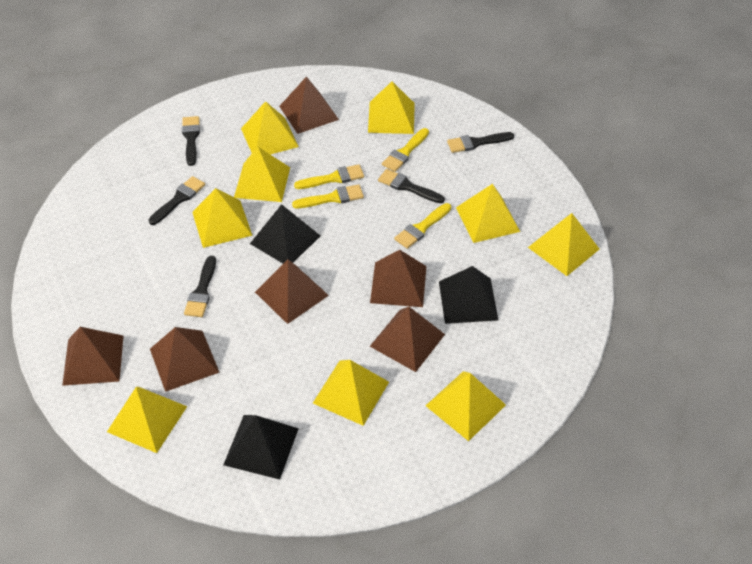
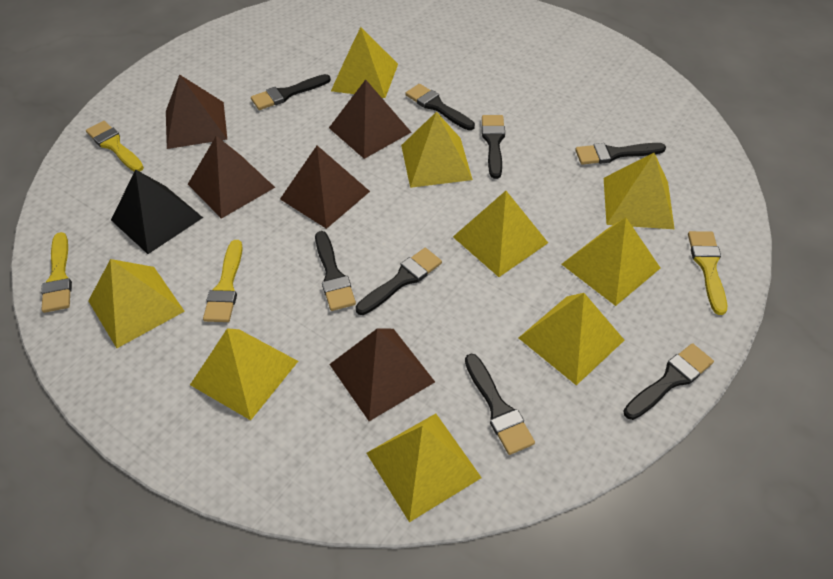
black brush: 5 -> 8
black pyramid: 3 -> 1
brown pyramid: 6 -> 5

